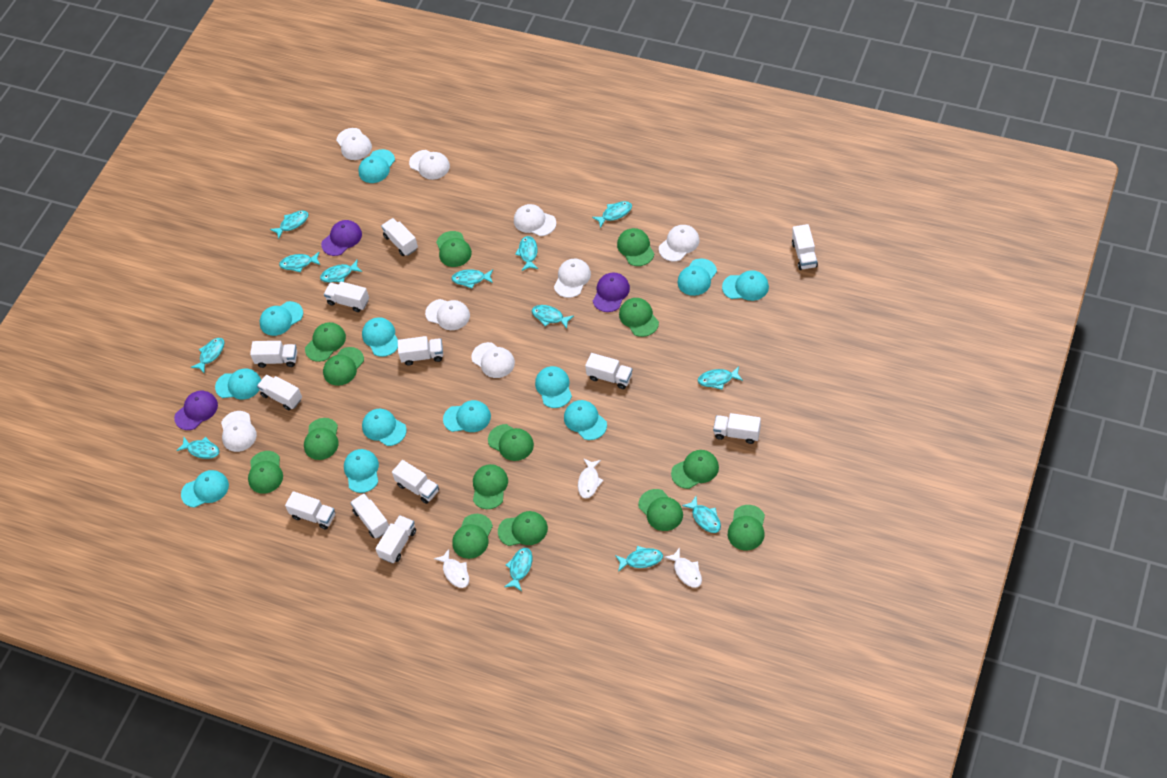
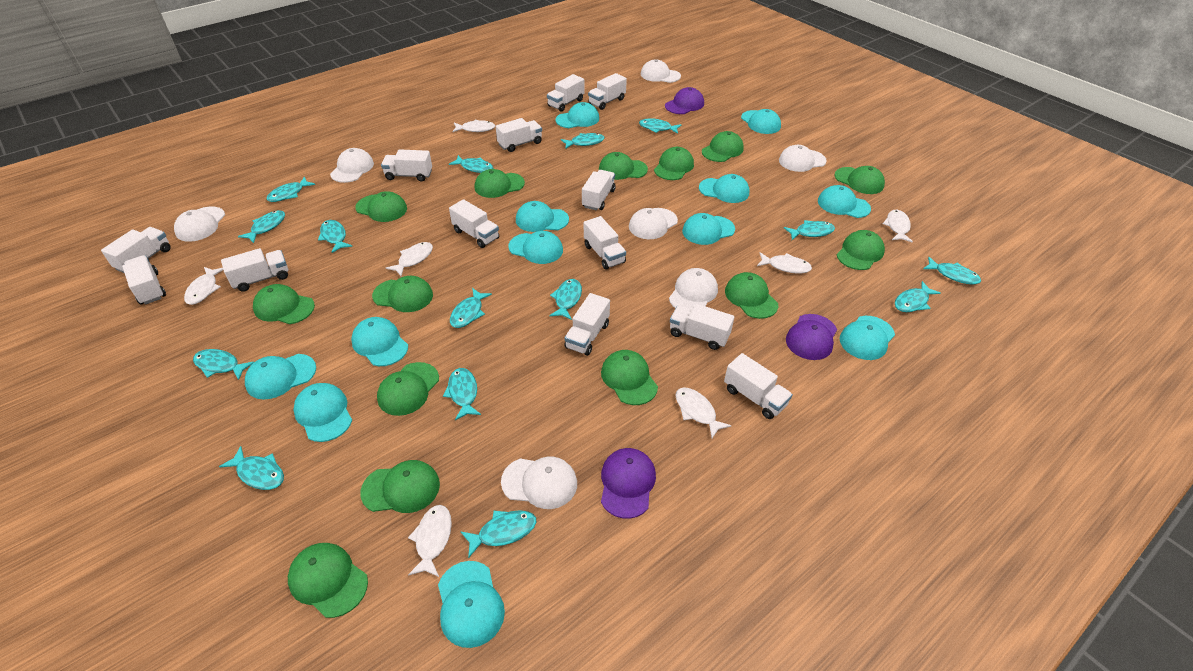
turquoise fish: 13 -> 15
white cap: 8 -> 7
white fish: 3 -> 7
white truck: 12 -> 13

